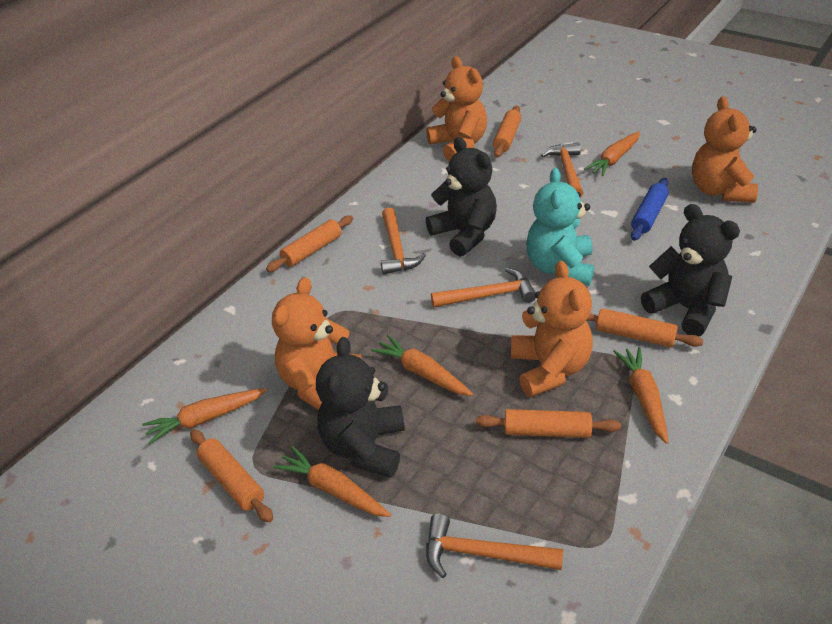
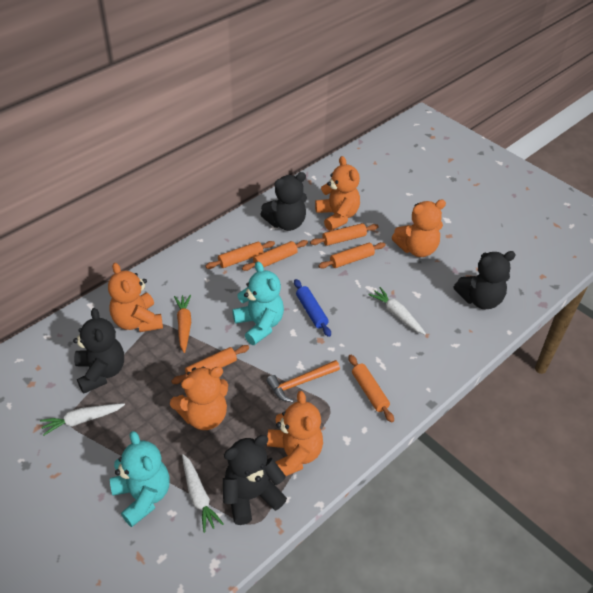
black teddy bear: 3 -> 4
orange carrot: 5 -> 1
orange hammer: 4 -> 1
orange rolling pin: 5 -> 6
orange teddy bear: 4 -> 5
turquoise teddy bear: 1 -> 2
white carrot: 0 -> 3

